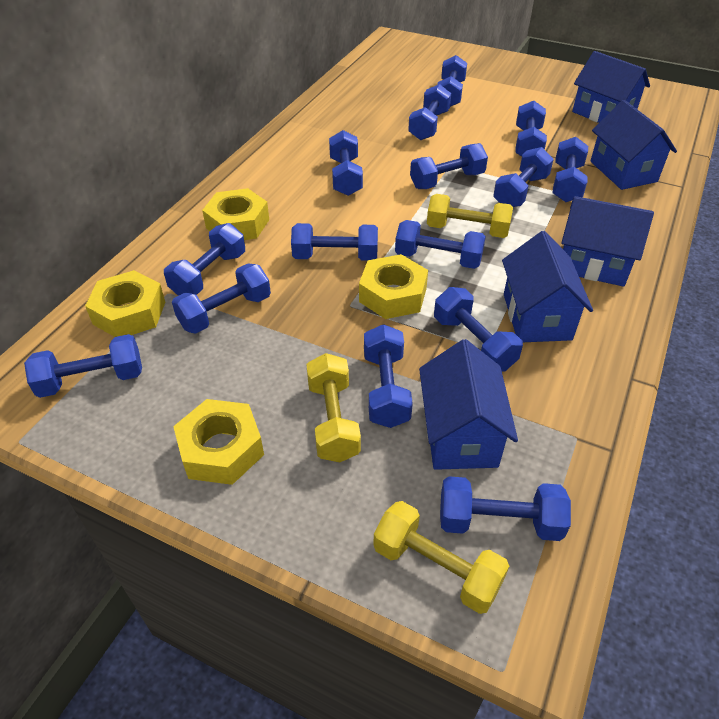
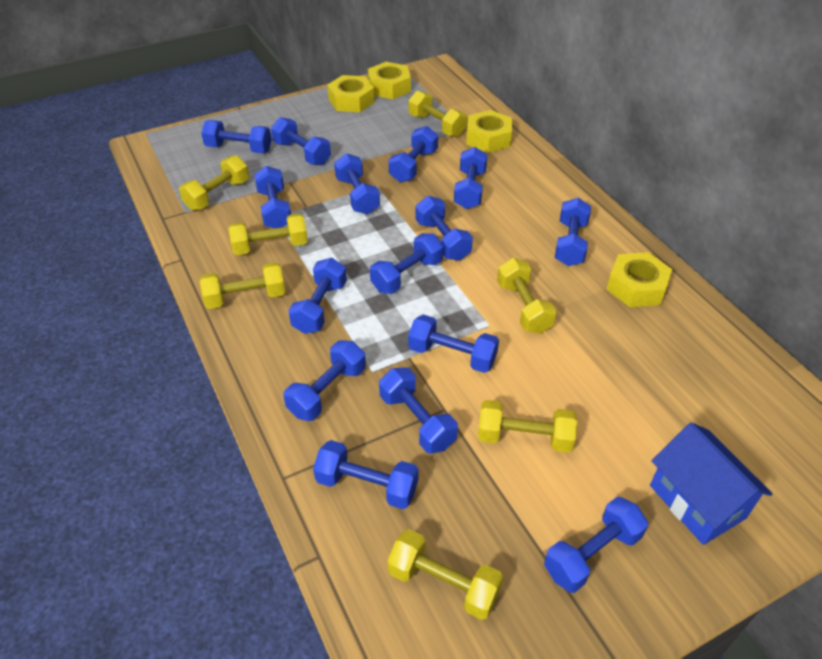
blue house: 5 -> 1
yellow dumbbell: 3 -> 7

